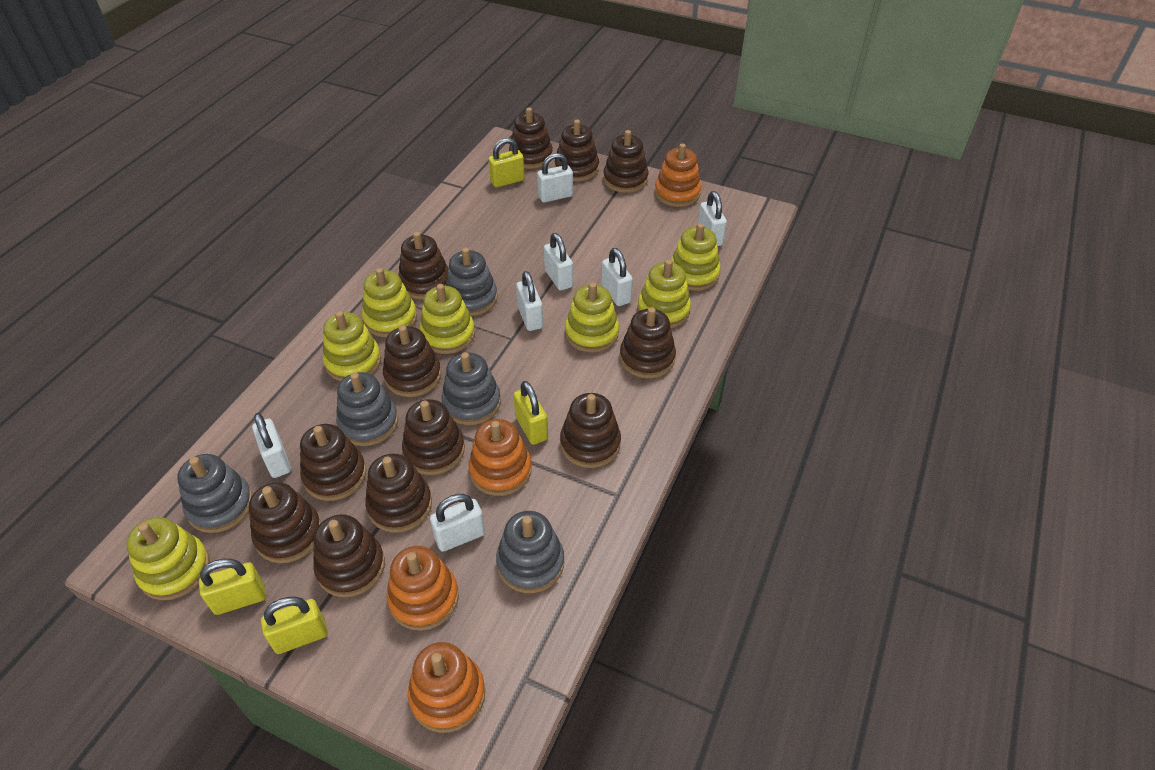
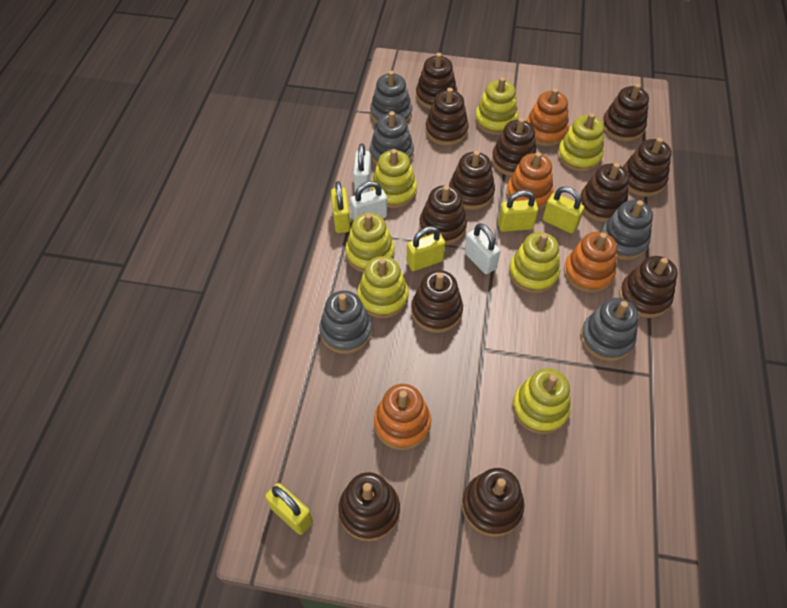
white padlock: 7 -> 3
yellow padlock: 4 -> 5

